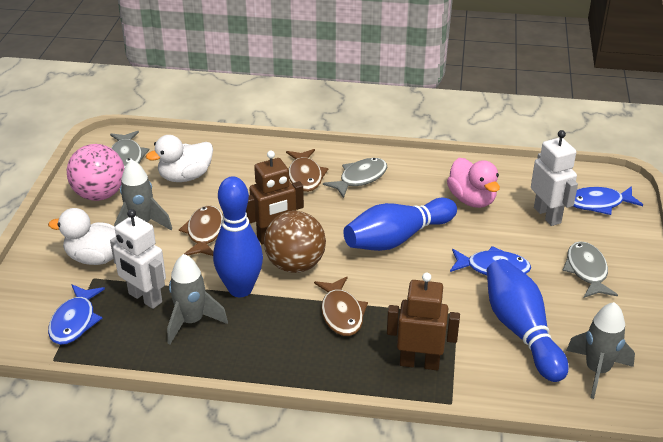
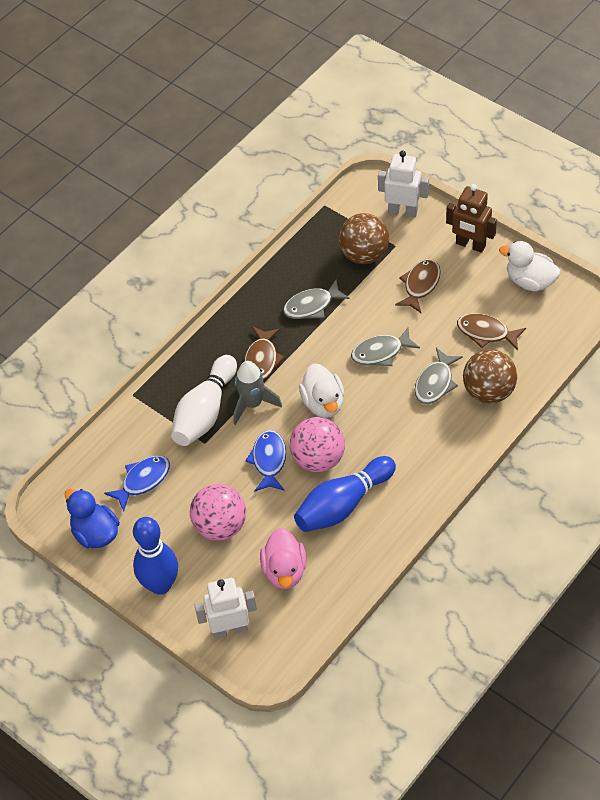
blue bowling pin: 3 -> 2
blue duck: 0 -> 1
blue fish: 3 -> 2
brown ball: 1 -> 2
brown robot: 2 -> 1
grey rocket: 3 -> 1
pink ball: 1 -> 2
white bowling pin: 0 -> 1

